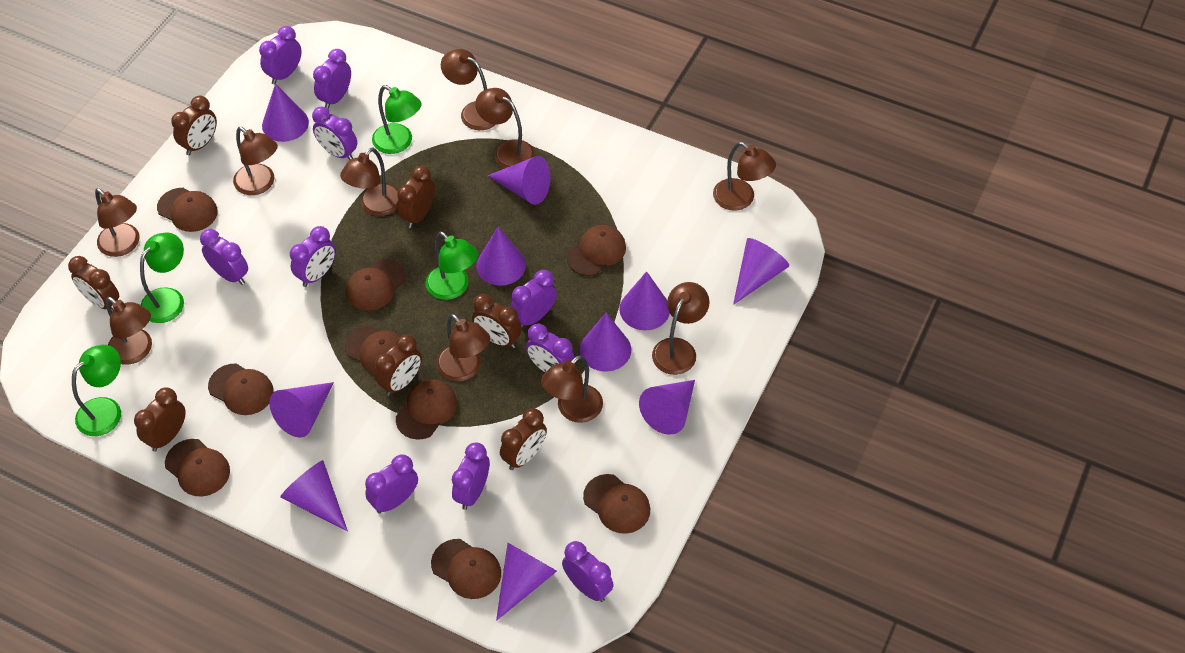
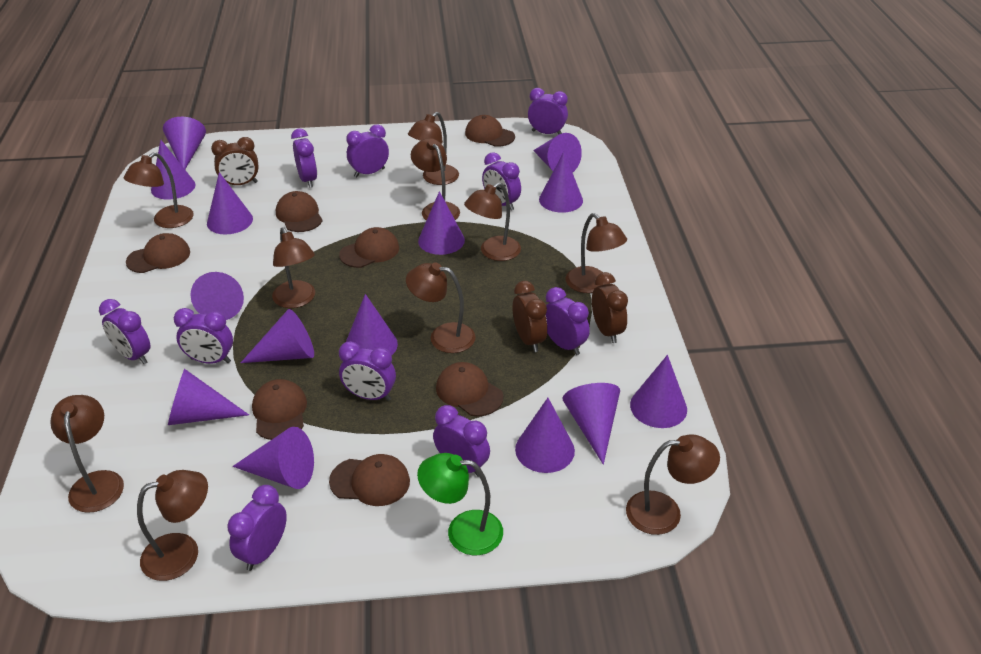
brown cap: 9 -> 7
brown clock: 7 -> 3
green lamp: 4 -> 1
purple cone: 10 -> 14

